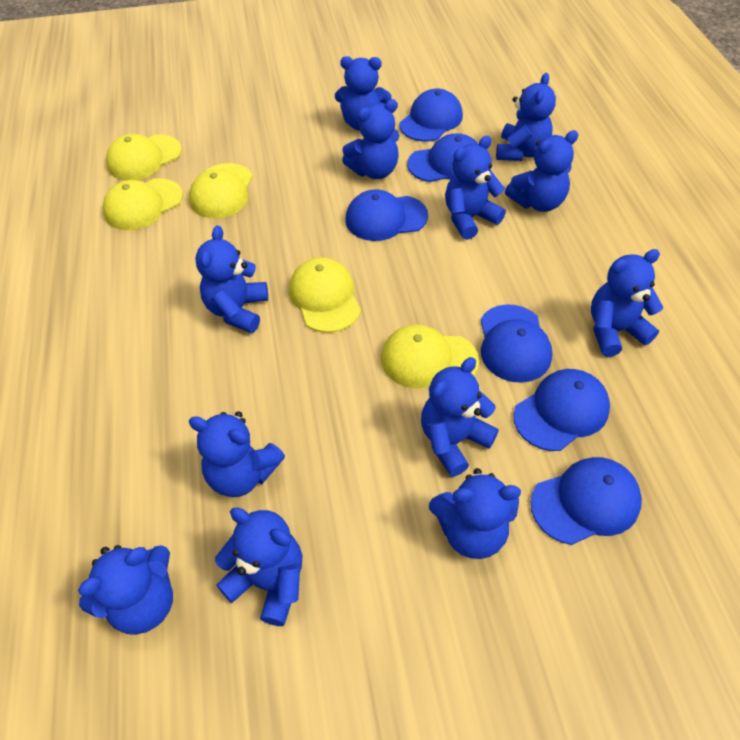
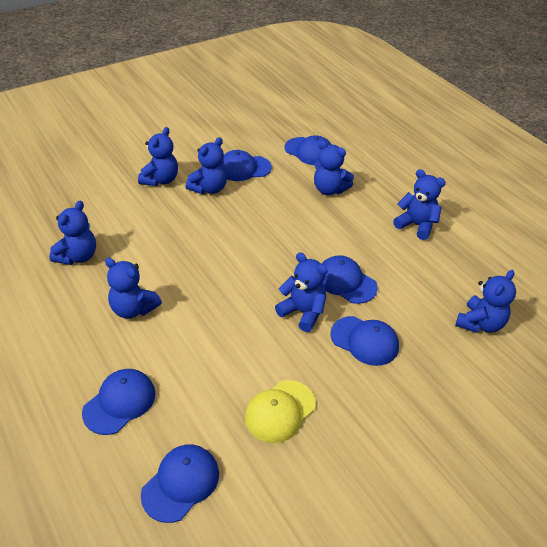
blue teddy bear: 12 -> 8
yellow cap: 5 -> 1

